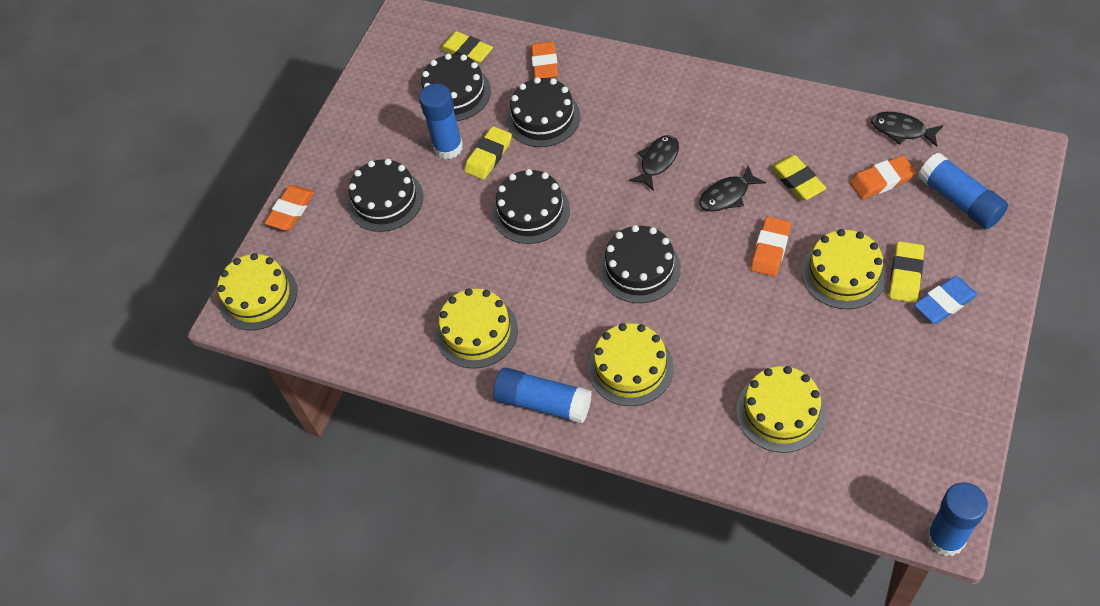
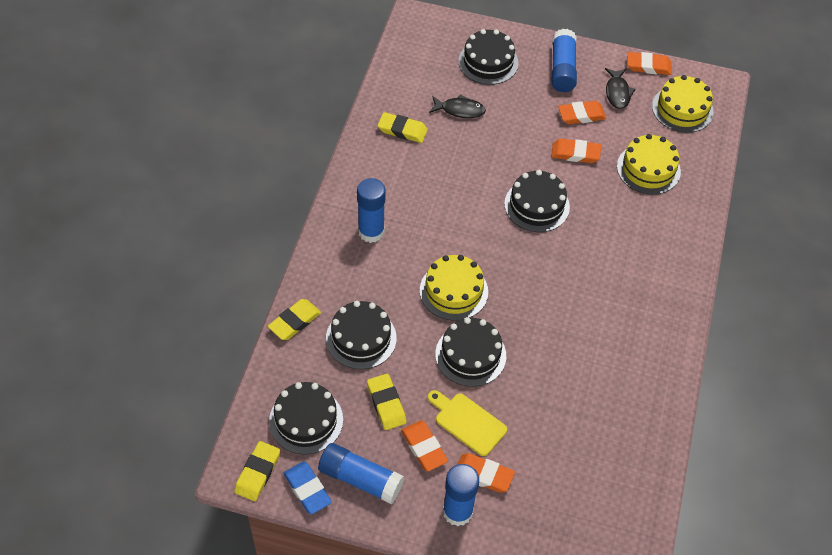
black fish: 3 -> 2
orange eraser: 4 -> 5
yellow cake: 5 -> 3
yellow cutting board: 0 -> 1

